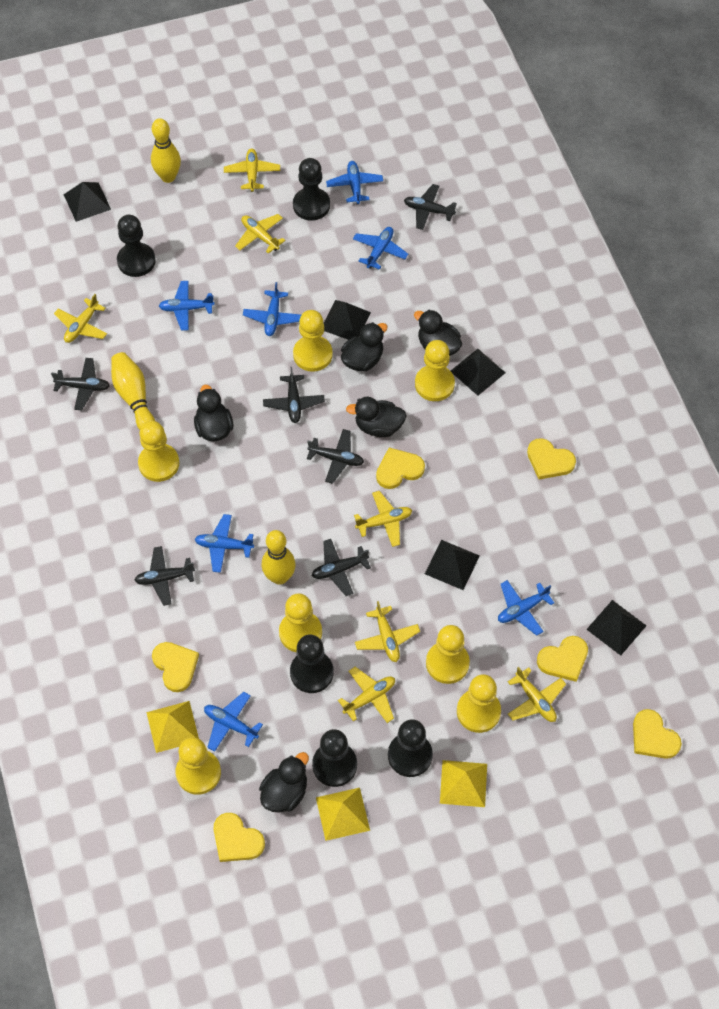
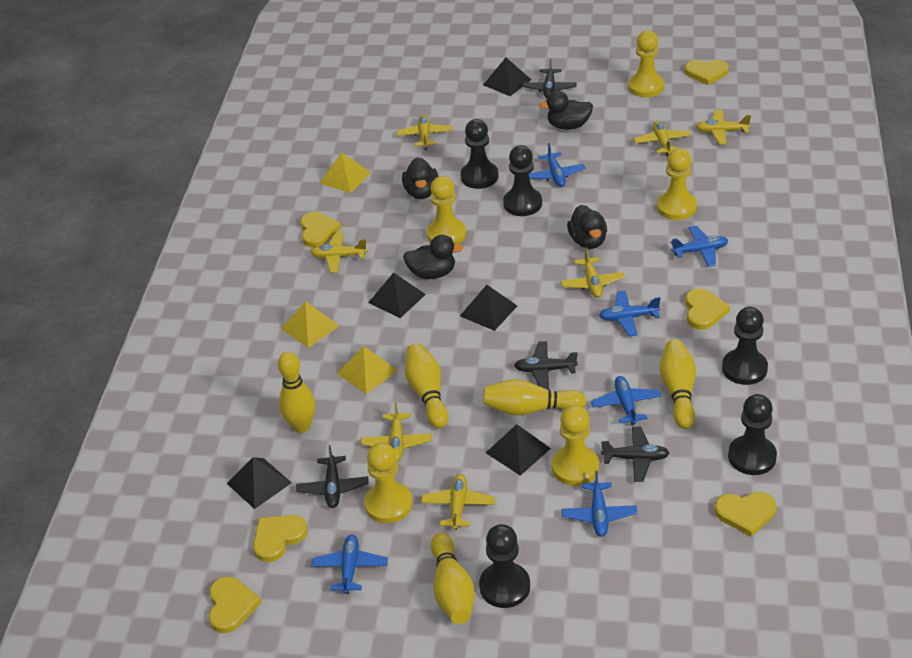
black duck: 5 -> 4
black plane: 6 -> 4
blue plane: 7 -> 6
yellow bowling pin: 3 -> 5
yellow pawn: 7 -> 5

